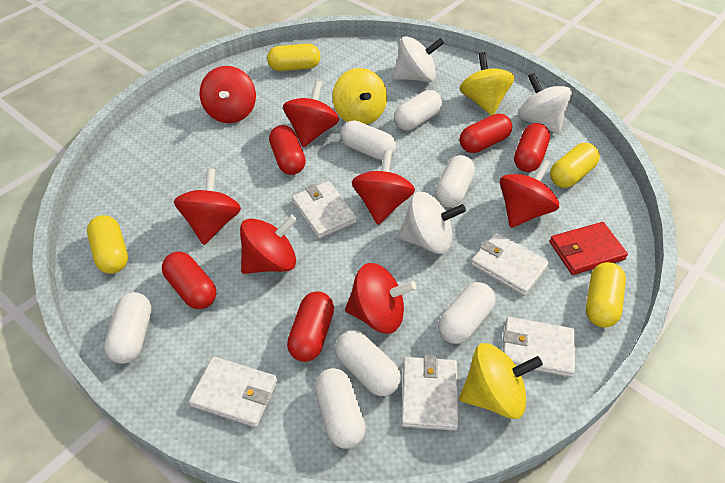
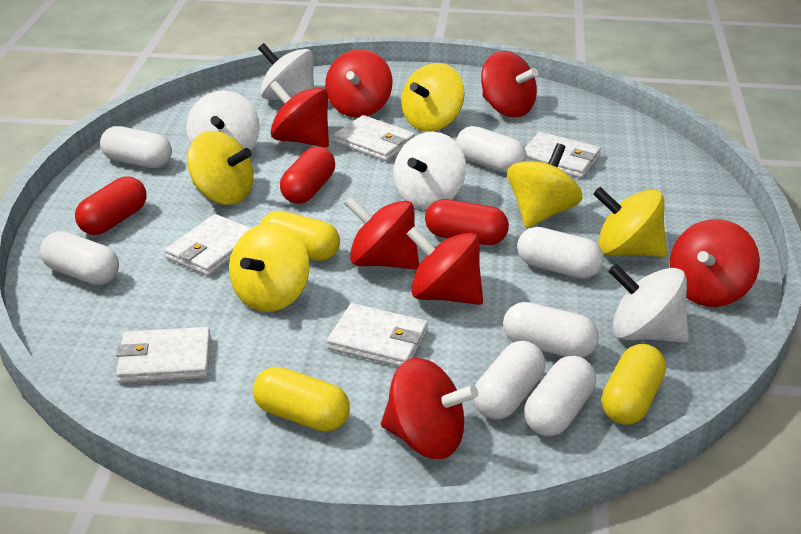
red capsule: 5 -> 3
red wallet: 1 -> 0
white spinning top: 3 -> 4
yellow capsule: 4 -> 3
yellow spinning top: 3 -> 5

